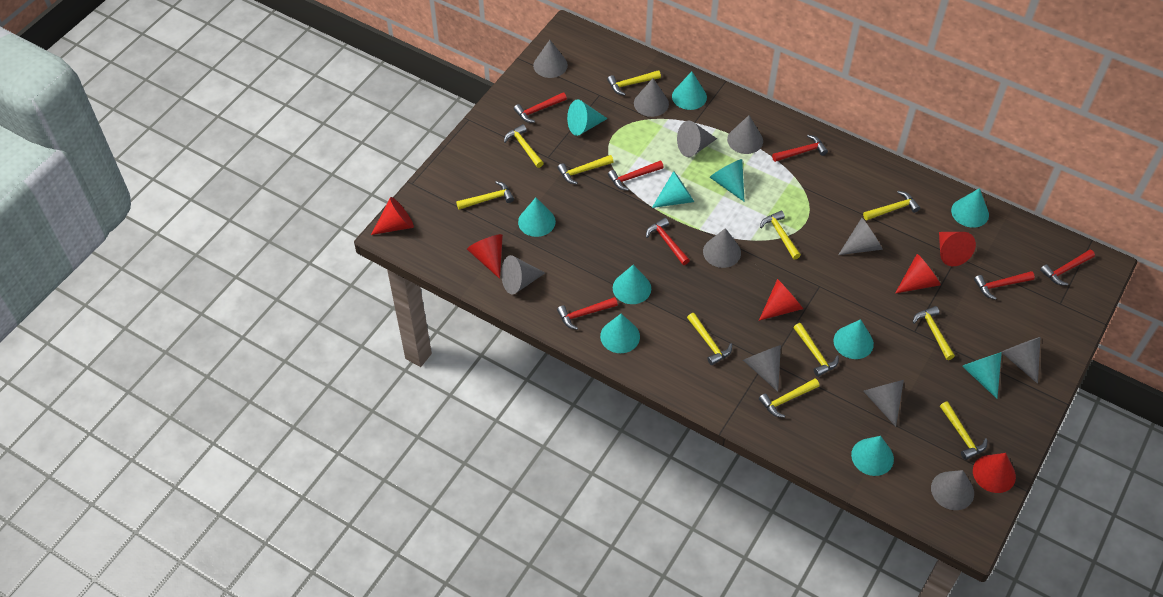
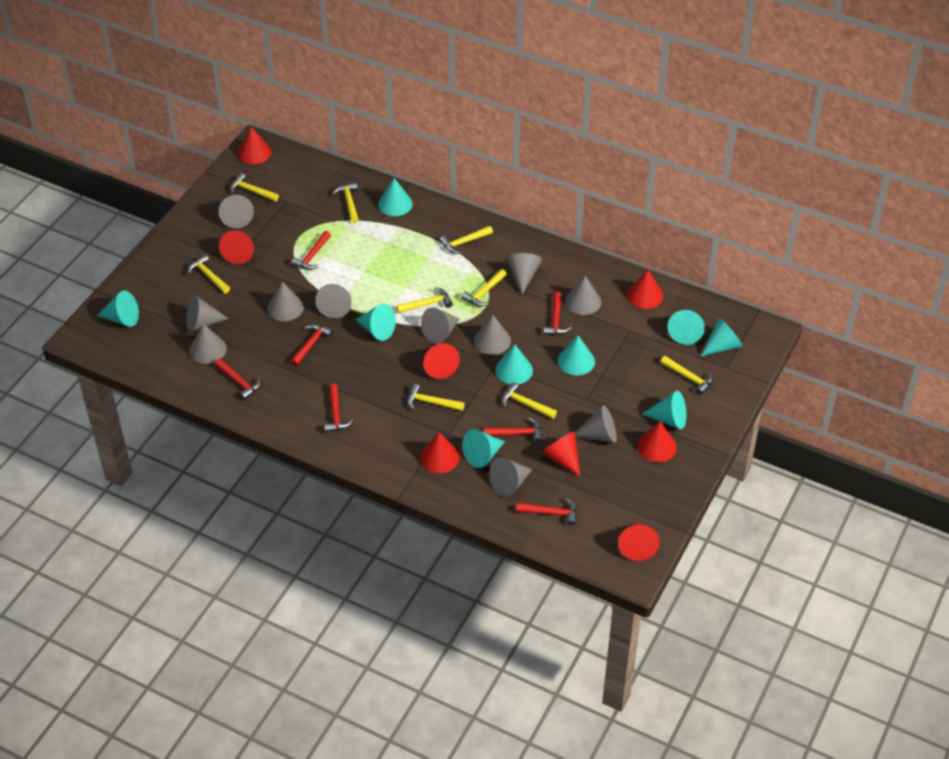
red cone: 6 -> 8
turquoise cone: 11 -> 9
yellow hammer: 11 -> 9

